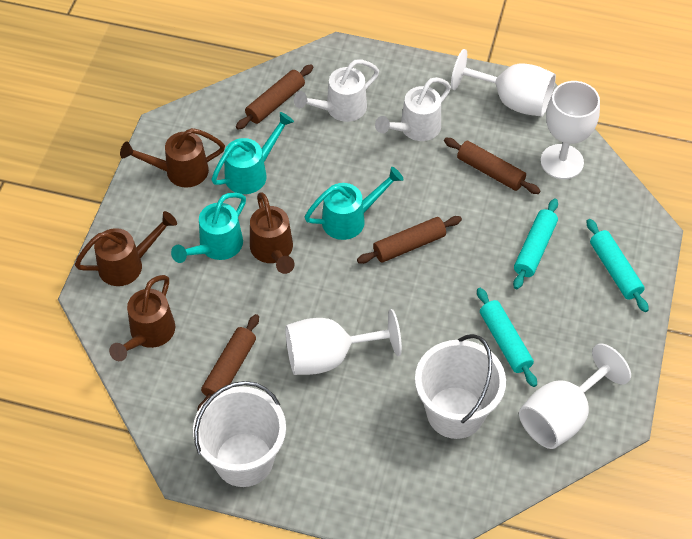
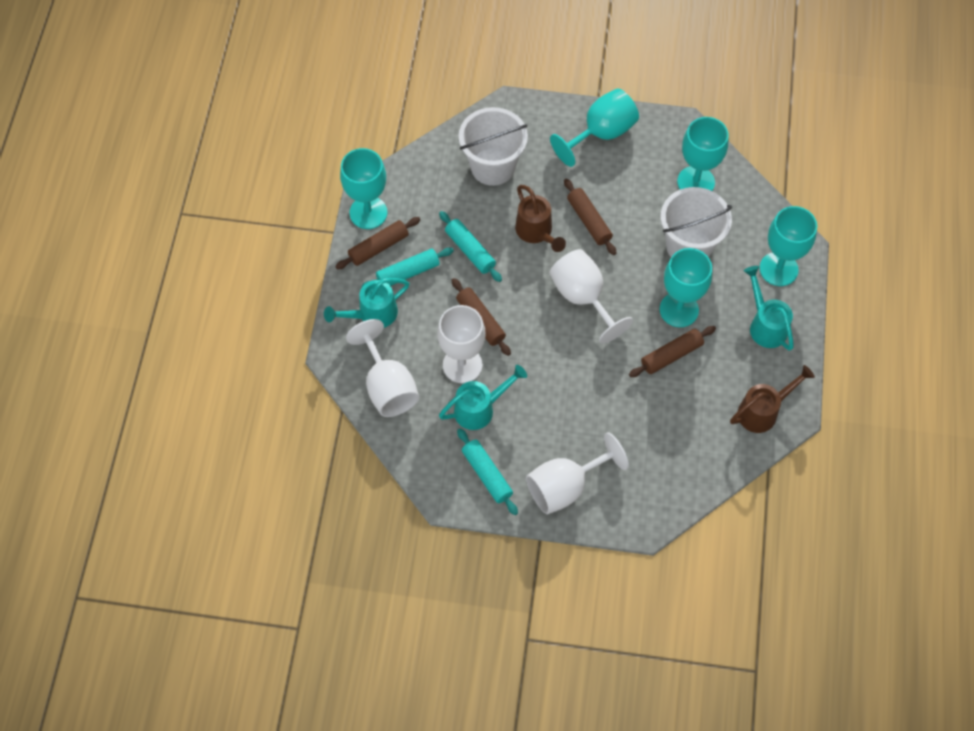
brown watering can: 4 -> 2
turquoise goblet: 0 -> 5
white watering can: 2 -> 0

